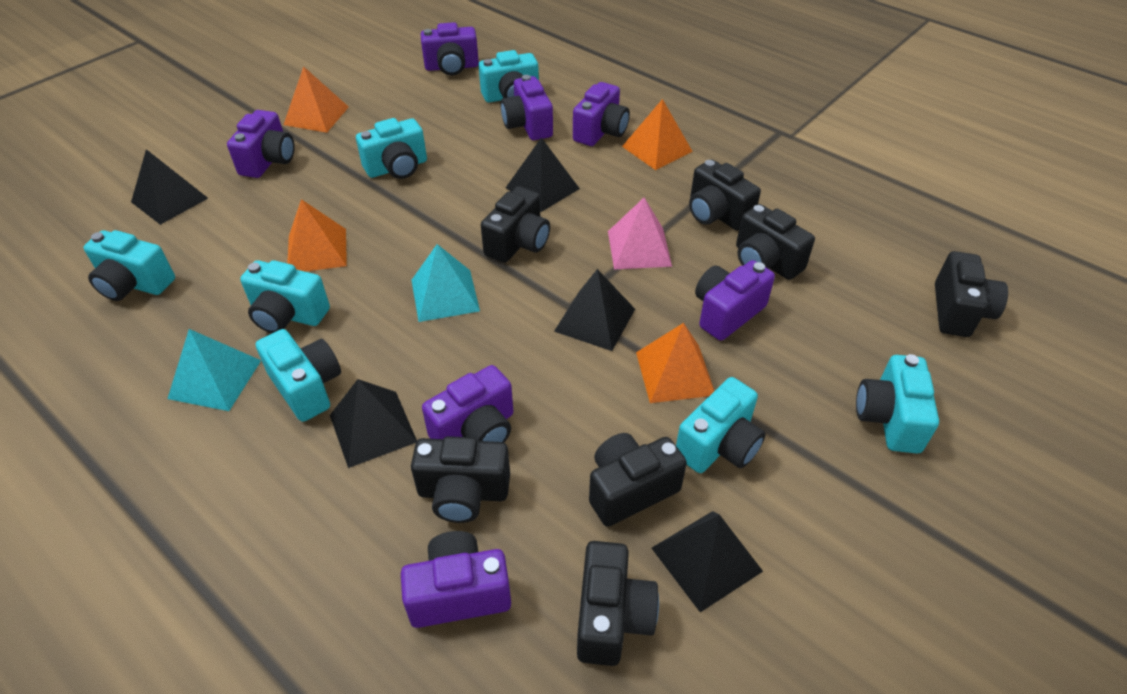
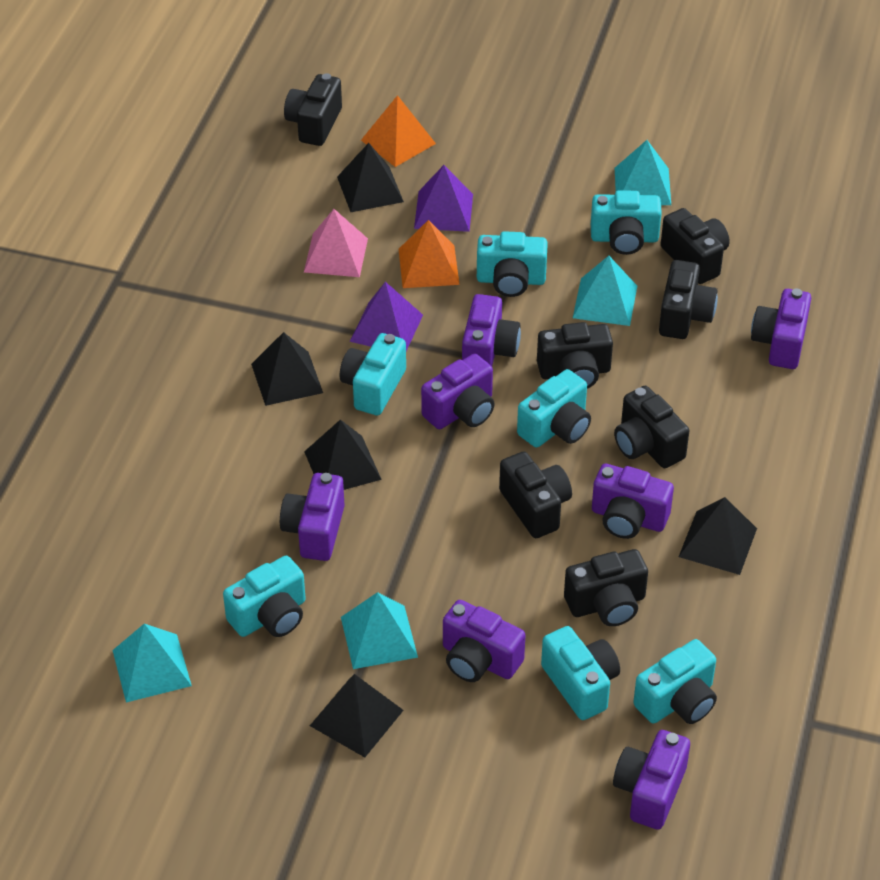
orange pyramid: 4 -> 2
purple pyramid: 0 -> 2
turquoise pyramid: 2 -> 4

